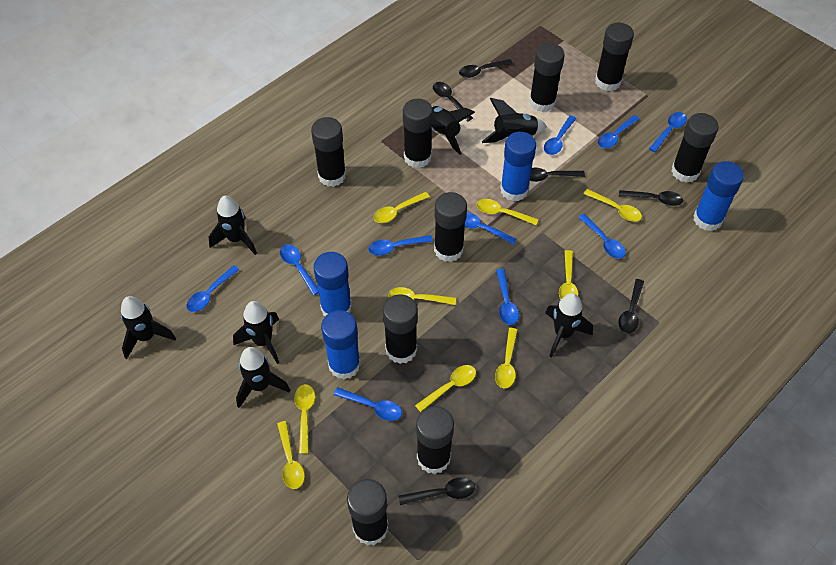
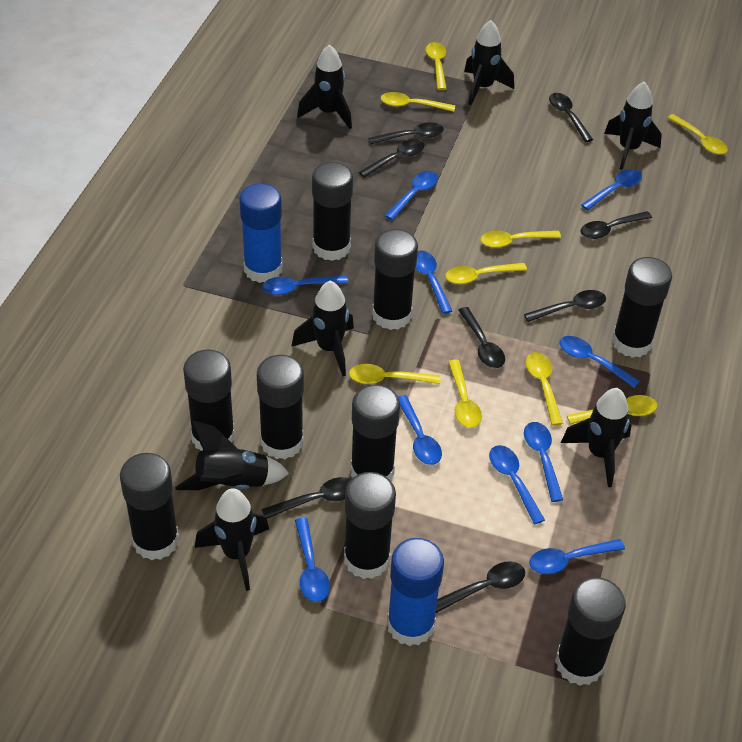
black spoon: 6 -> 8
blue glue stick: 4 -> 2

